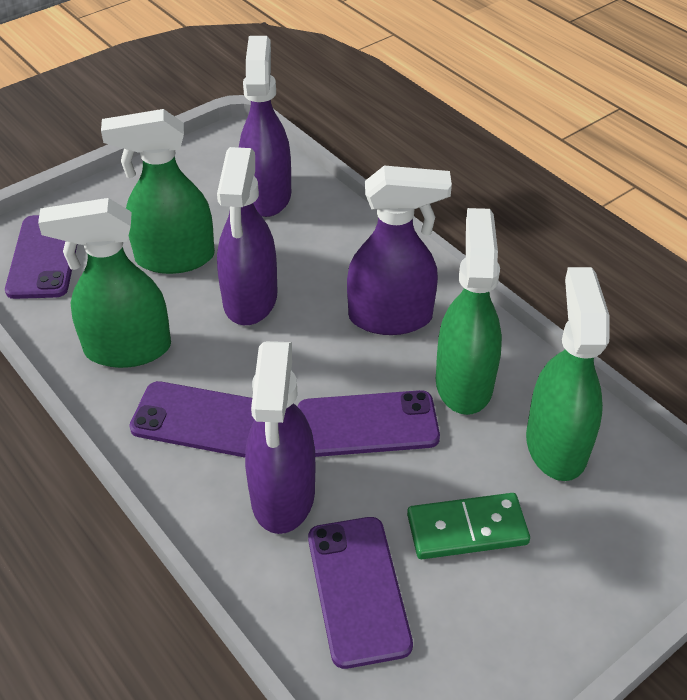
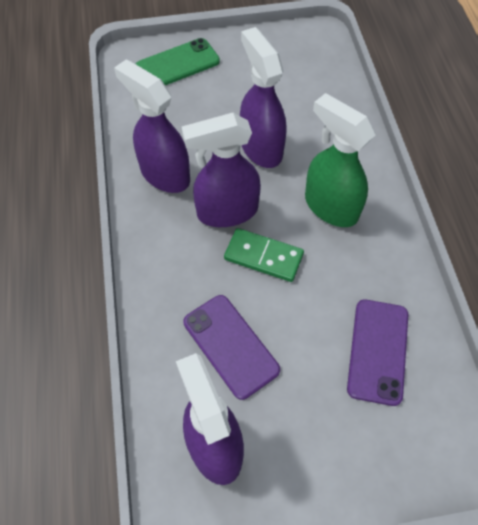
green phone: 0 -> 1
green spray bottle: 4 -> 1
purple phone: 4 -> 2

